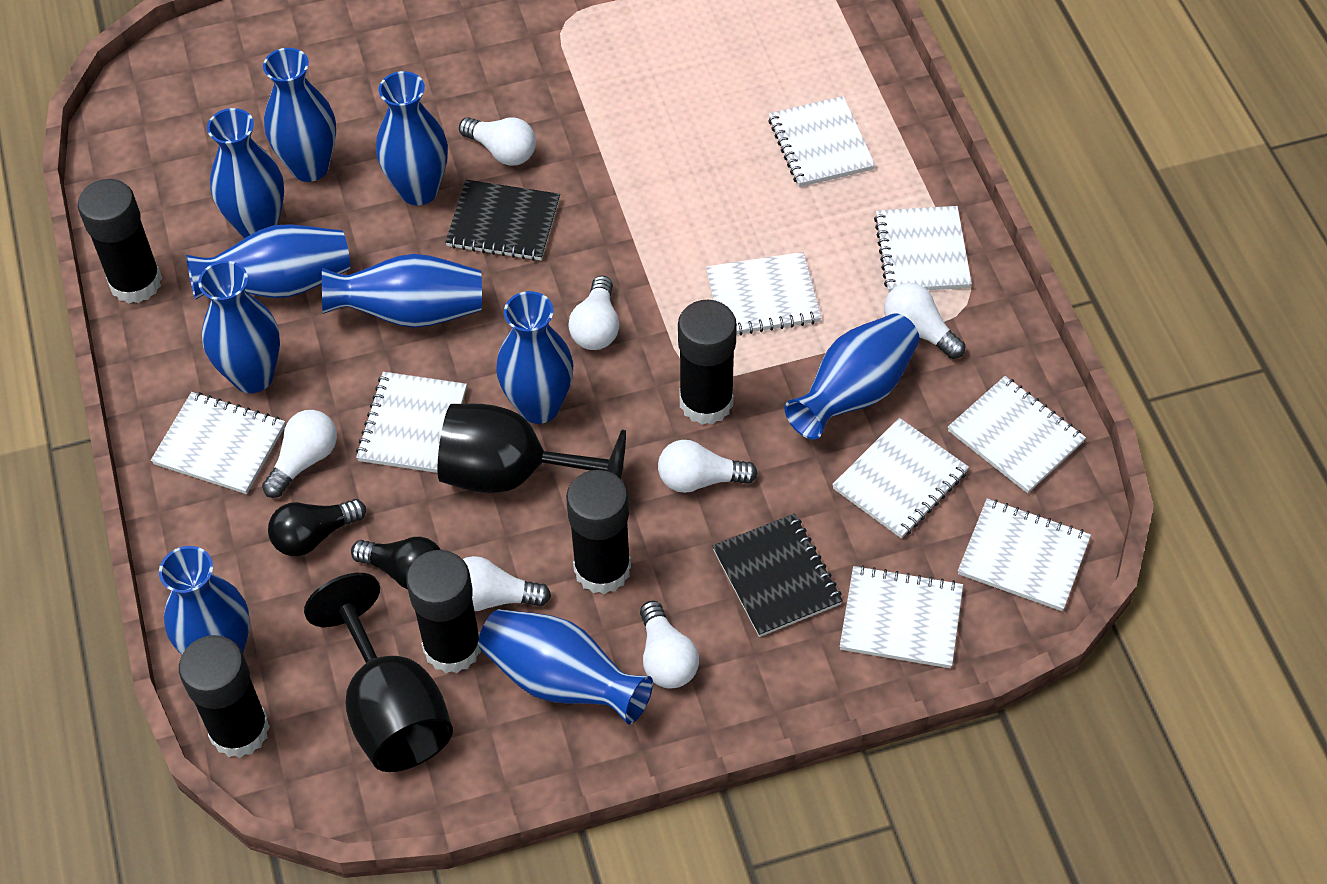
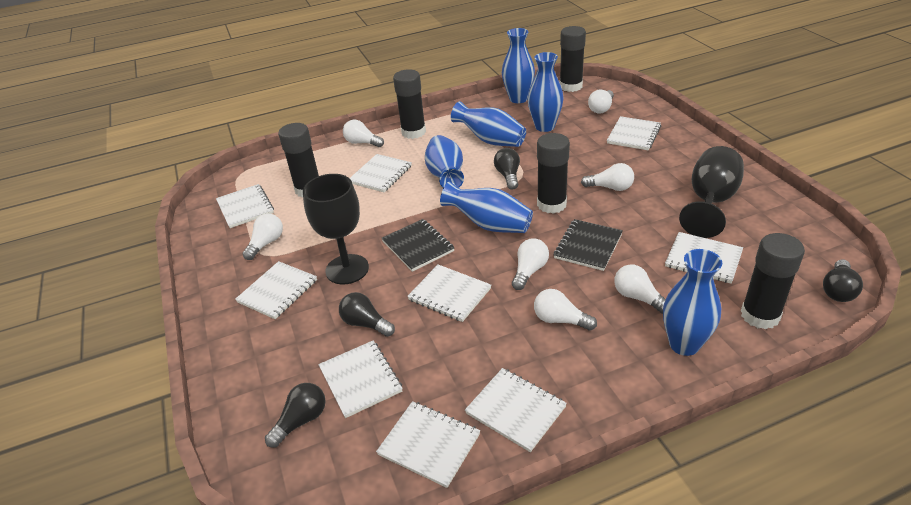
black light bulb: 2 -> 4
blue vase: 10 -> 6

